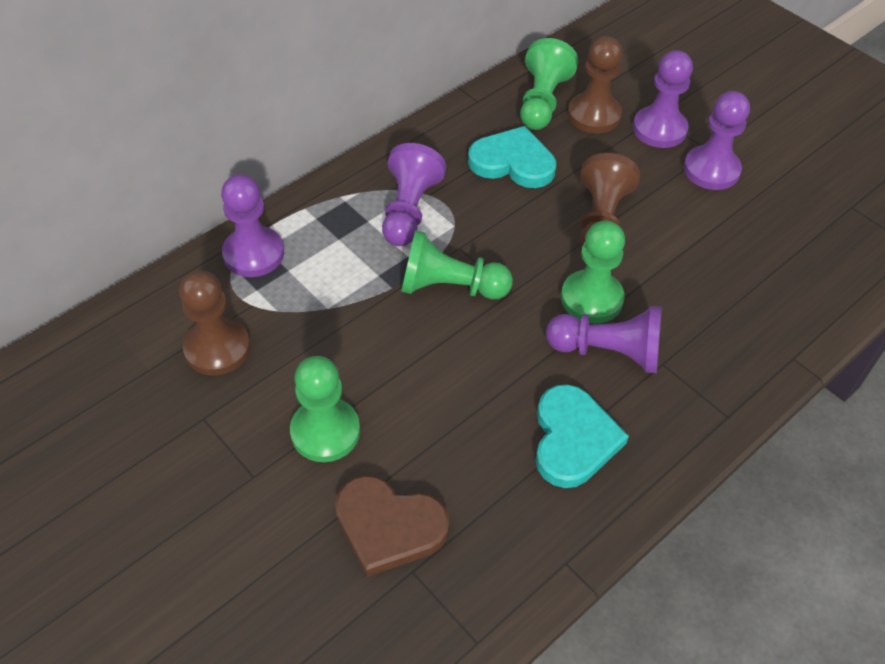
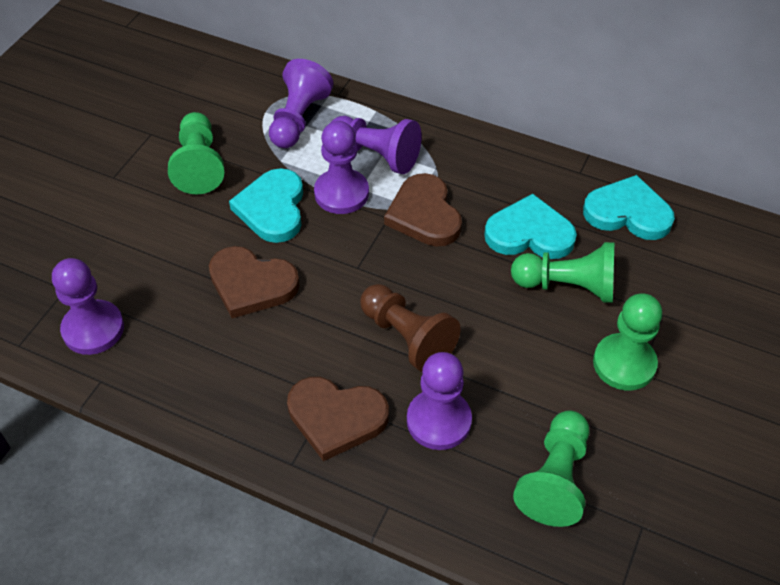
brown heart: 1 -> 3
brown pawn: 3 -> 1
turquoise heart: 2 -> 3

